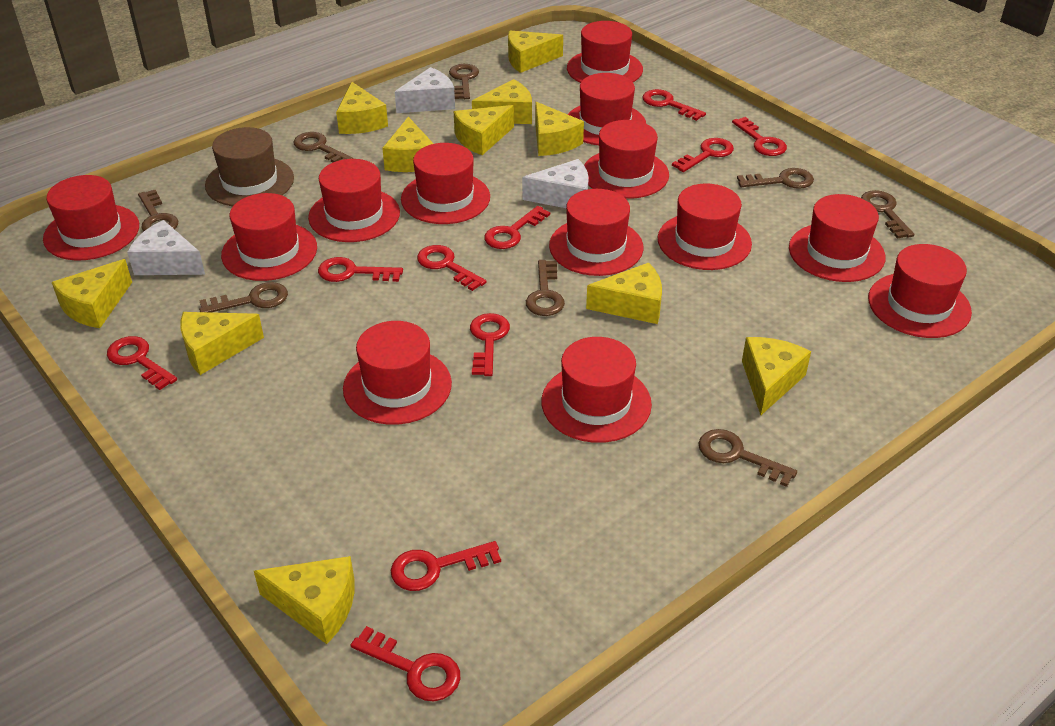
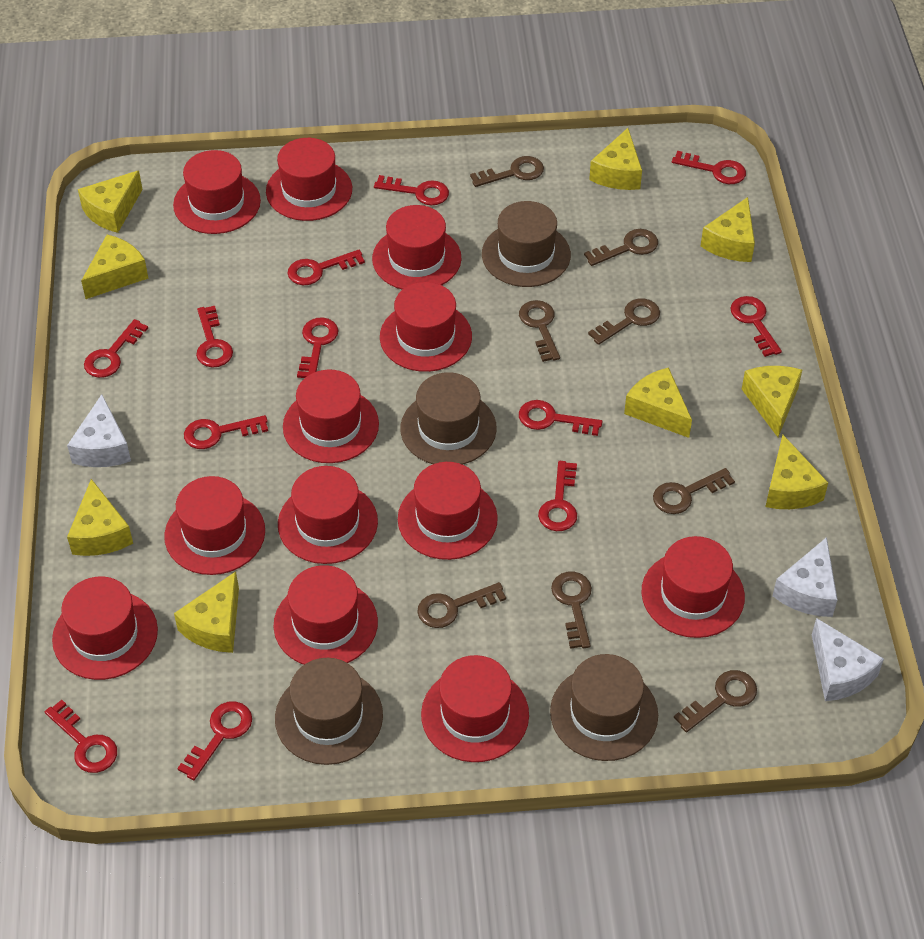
brown hat: 1 -> 4
red hat: 13 -> 12
red key: 10 -> 12
yellow cheese: 11 -> 9

